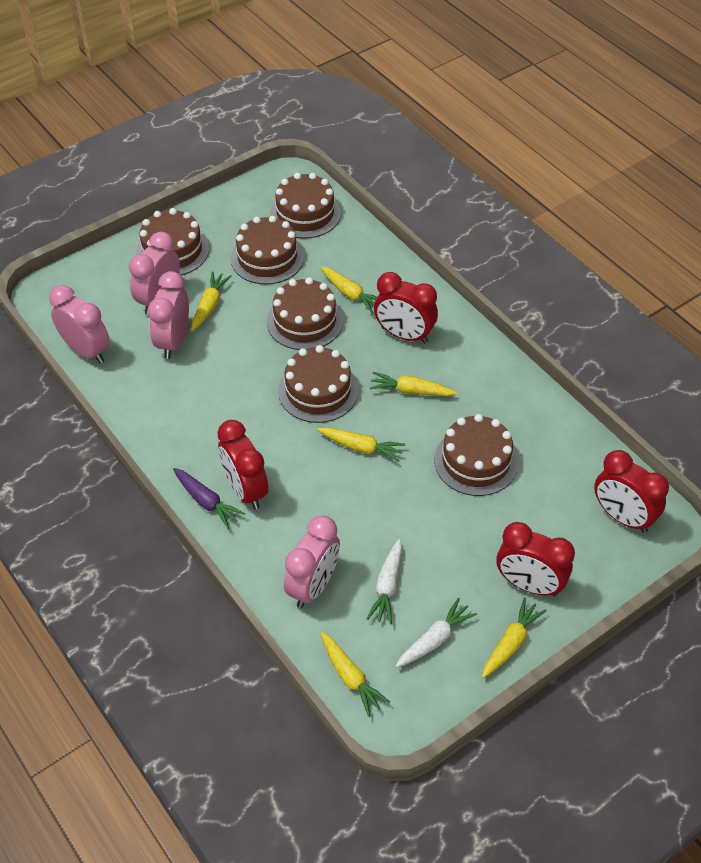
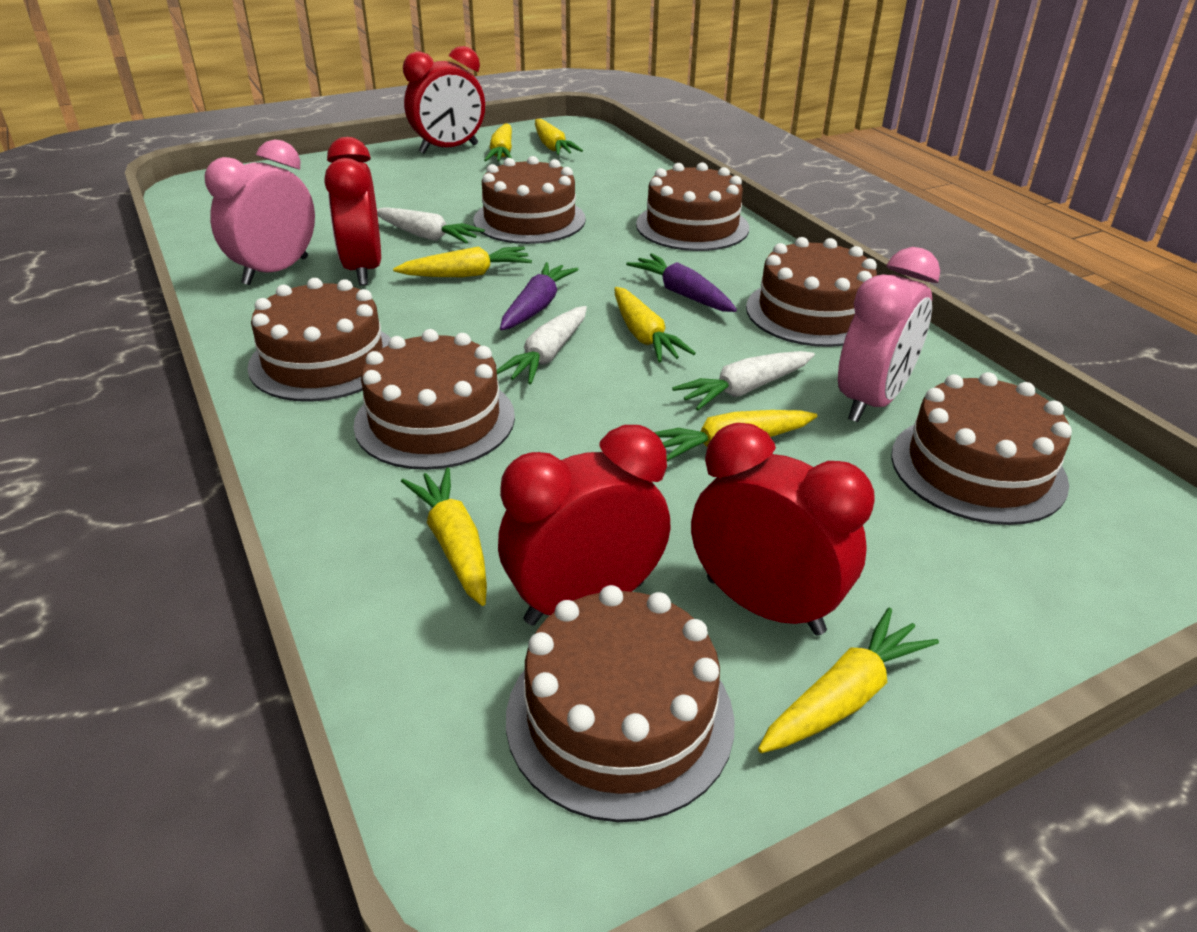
brown cake: 6 -> 7
pink clock: 4 -> 2
purple carrot: 1 -> 2
white carrot: 2 -> 3
yellow carrot: 6 -> 7

